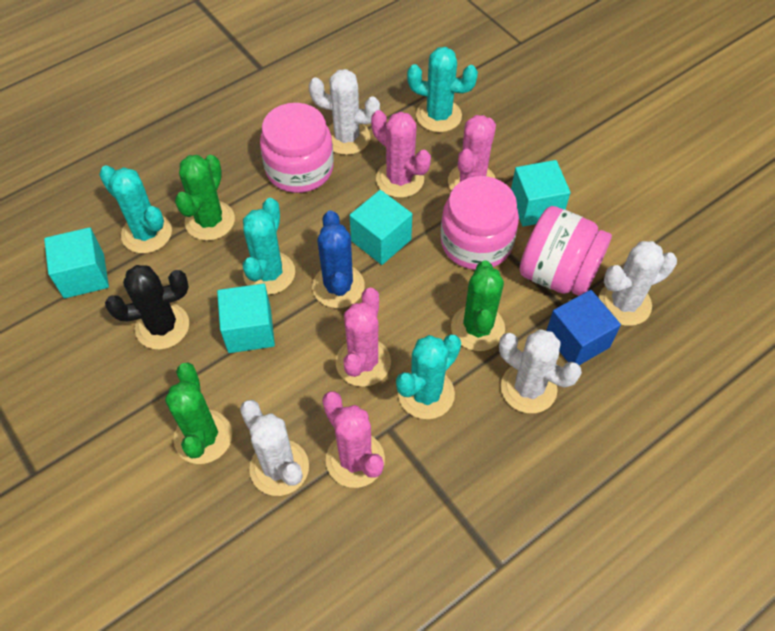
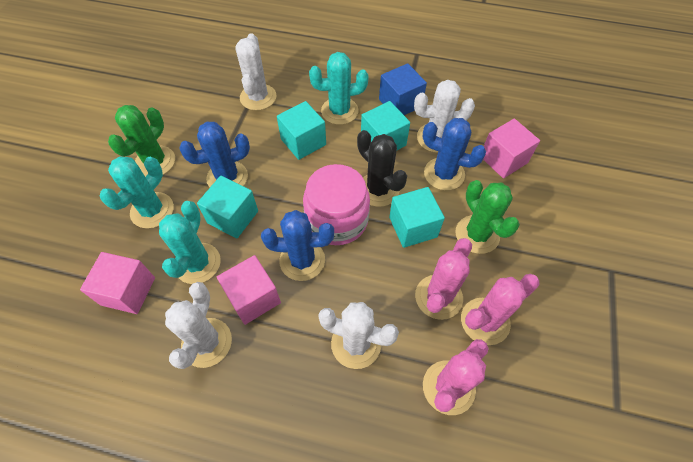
blue cactus: 1 -> 3
green cactus: 3 -> 2
pink cactus: 4 -> 3
pink cube: 0 -> 3
pink jar: 3 -> 1
turquoise cactus: 4 -> 3

